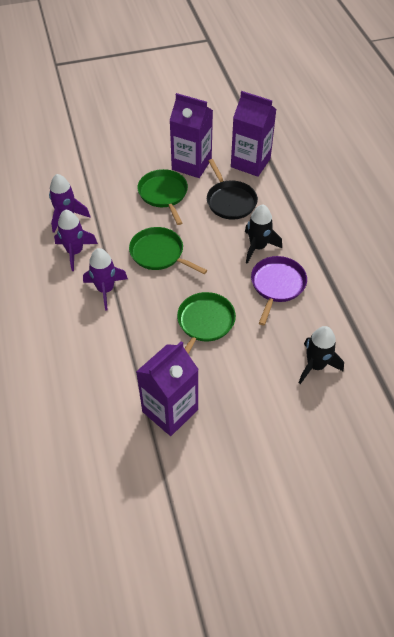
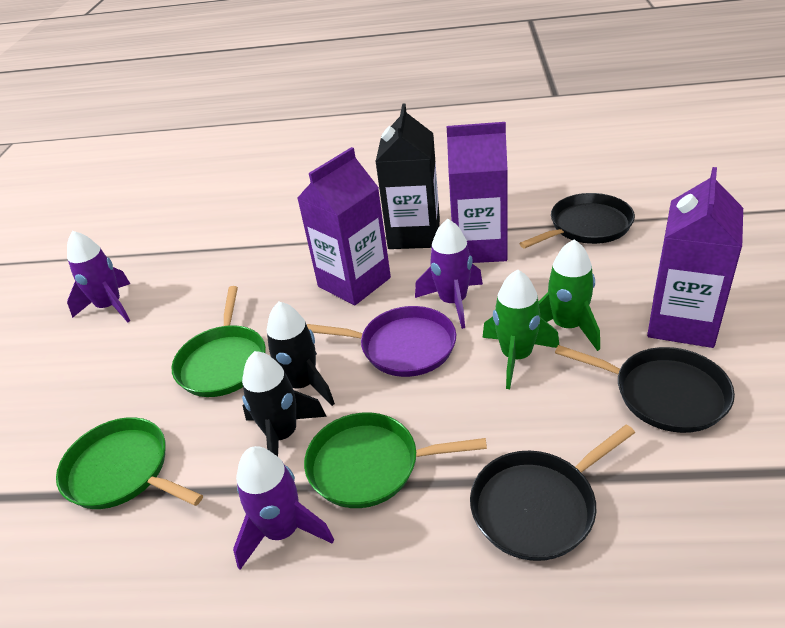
black carton: 0 -> 1
black pan: 1 -> 3
green rocket: 0 -> 2

